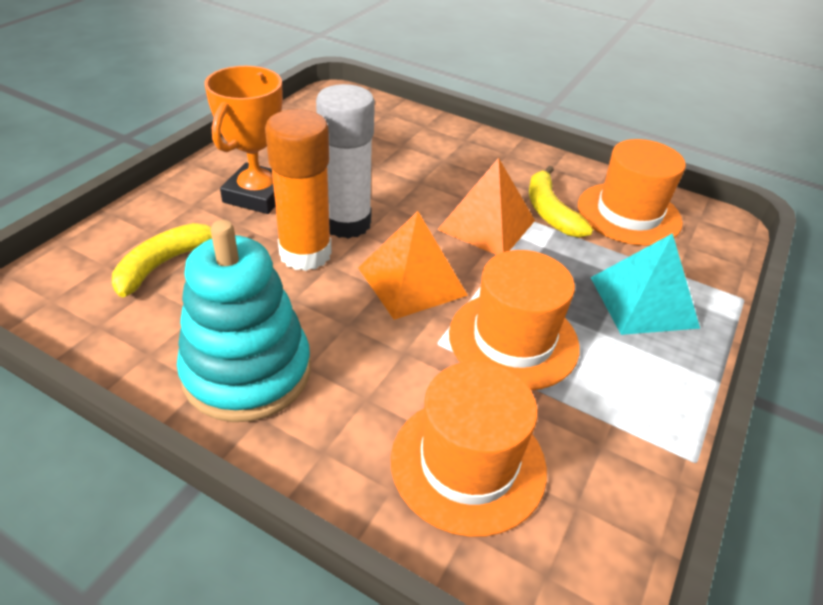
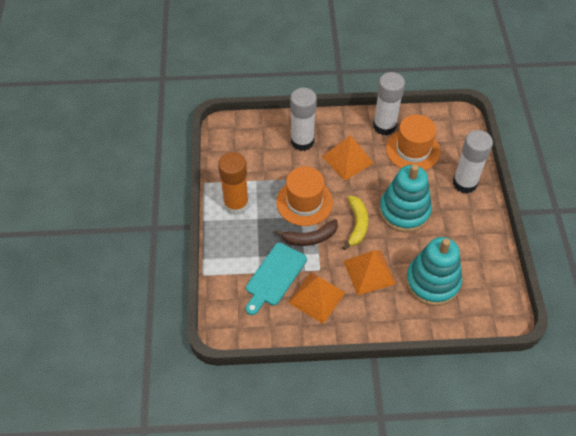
brown banana: 0 -> 1
orange hat: 3 -> 2
orange pyramid: 2 -> 3
orange trophy: 1 -> 0
turquoise cutting board: 0 -> 1
turquoise pyramid: 1 -> 0
turquoise stacking toy: 1 -> 2
white glue stick: 1 -> 3
yellow banana: 2 -> 1

